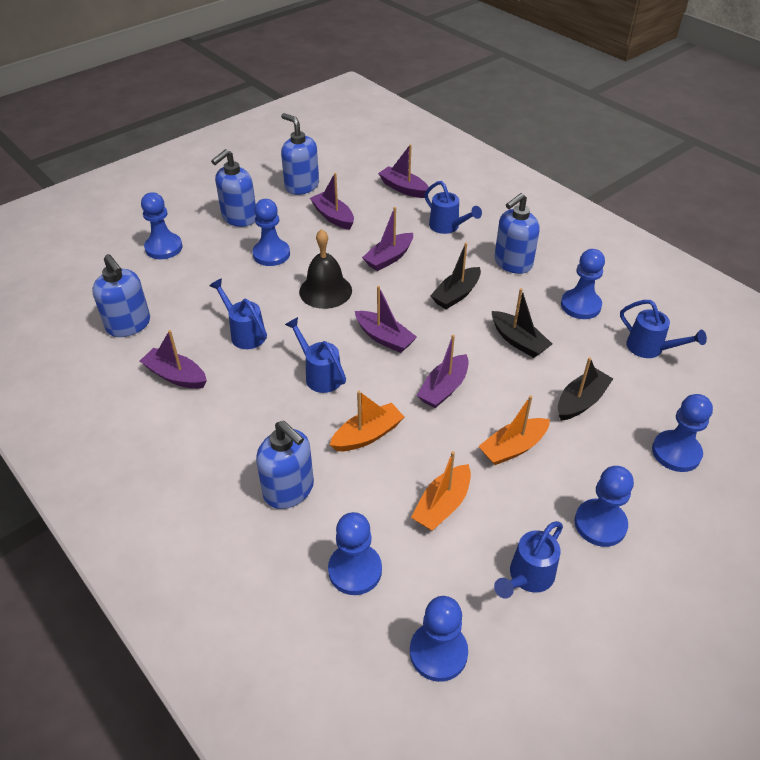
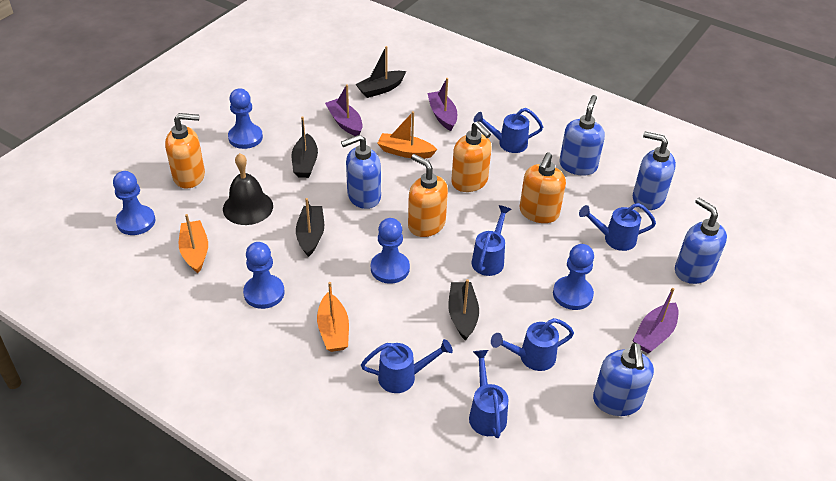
black boat: 3 -> 4
blue pawn: 7 -> 5
blue watering can: 5 -> 6
orange soap dispenser: 0 -> 4
purple boat: 6 -> 3

